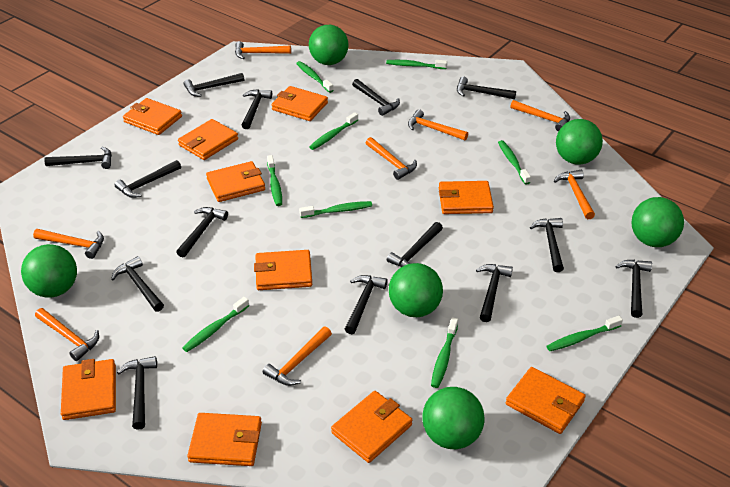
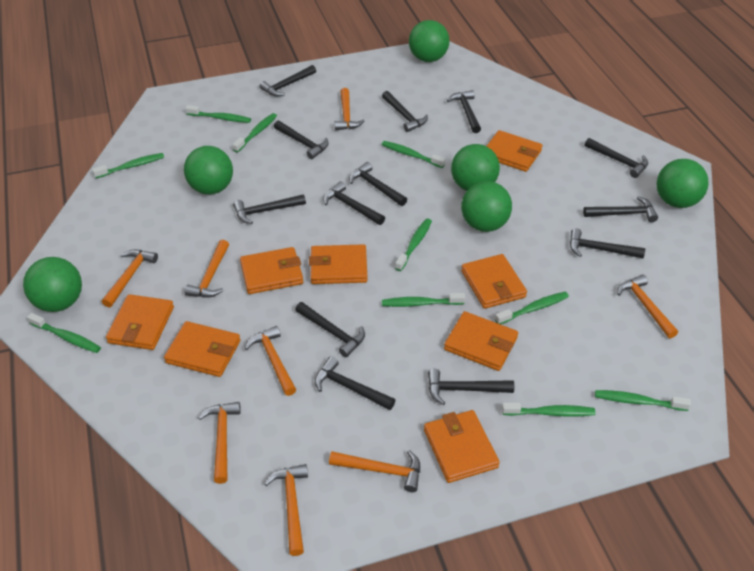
black hammer: 14 -> 13
green toothbrush: 9 -> 10
orange wallet: 10 -> 8

